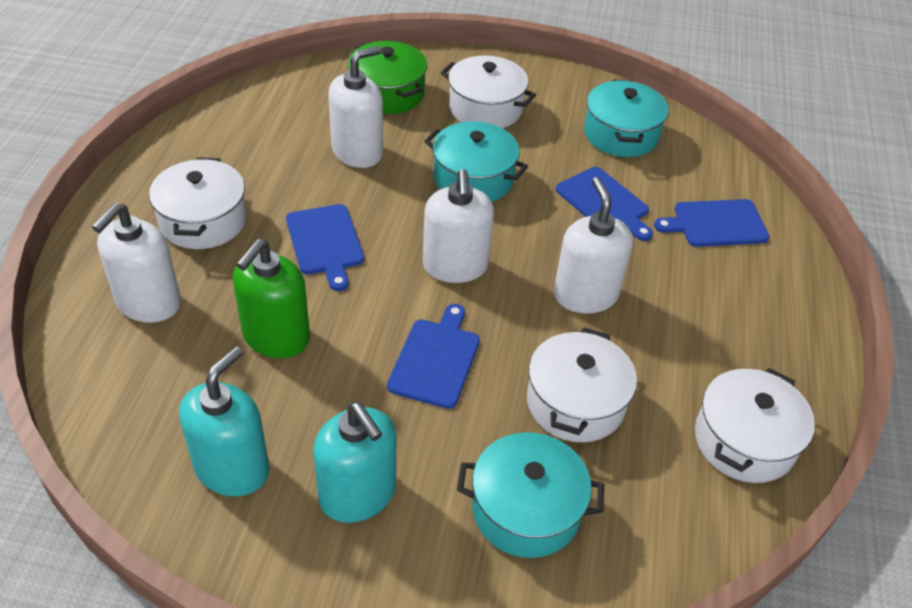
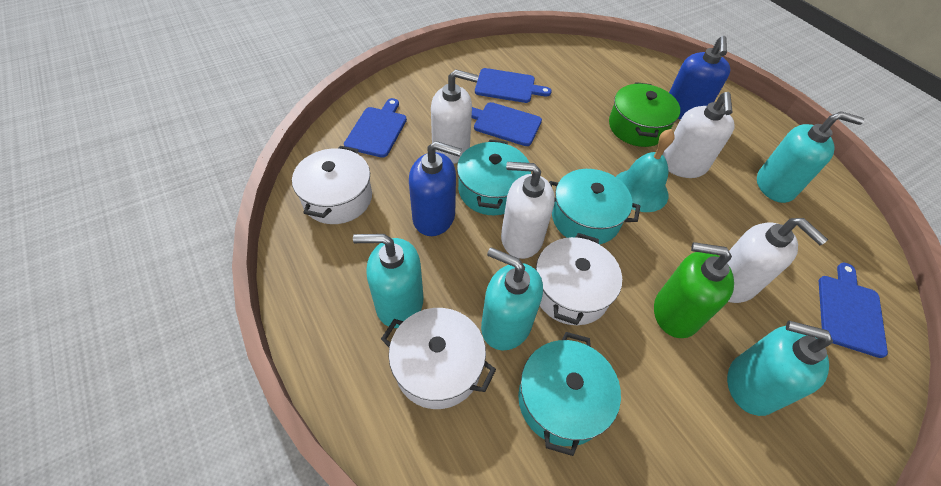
blue soap dispenser: 0 -> 2
turquoise bell: 0 -> 1
turquoise soap dispenser: 2 -> 4
white pot: 4 -> 3

